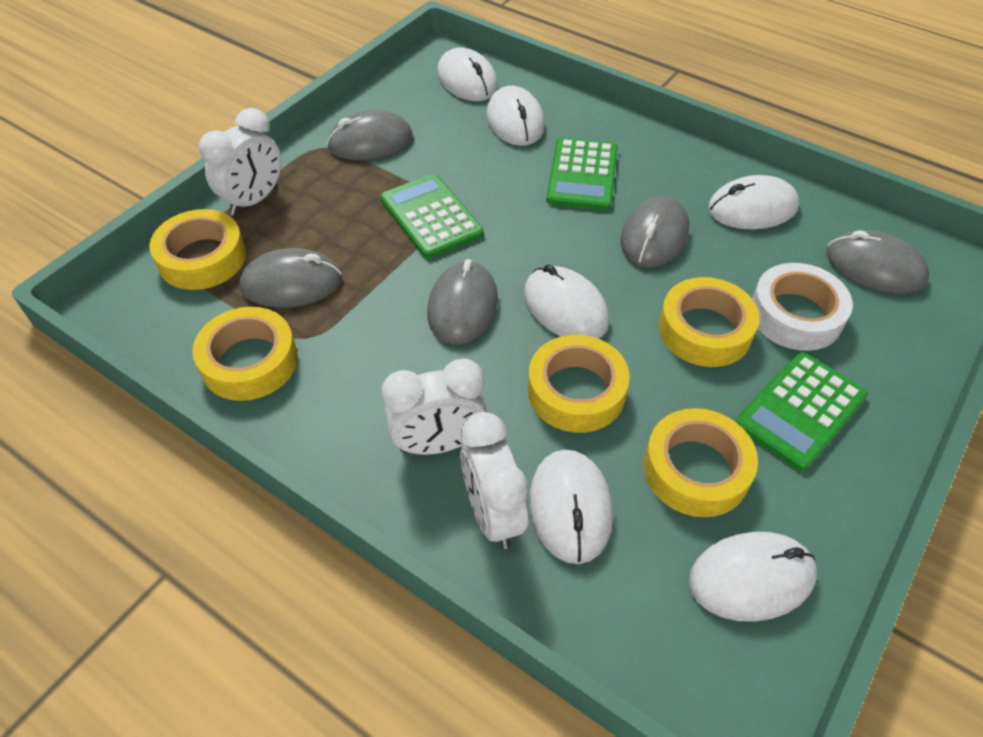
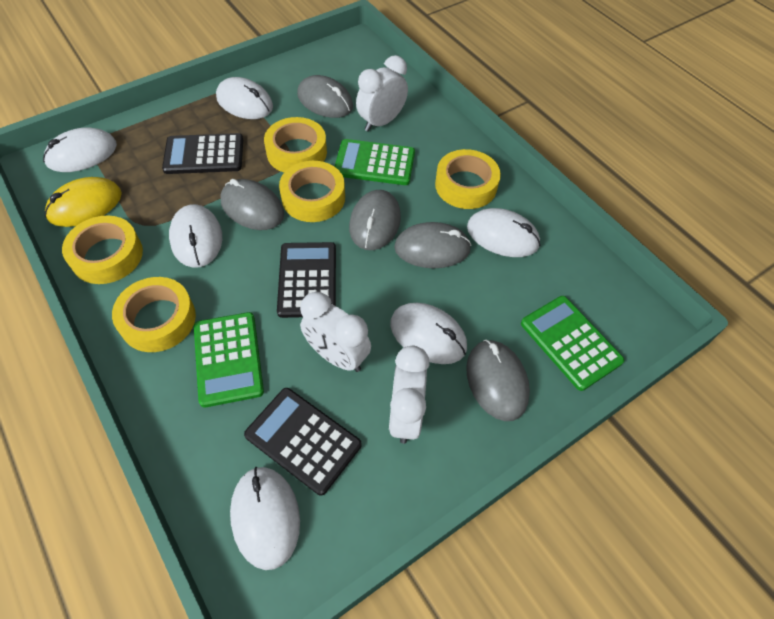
black calculator: 0 -> 3
white tape: 1 -> 0
yellow mouse: 0 -> 1

